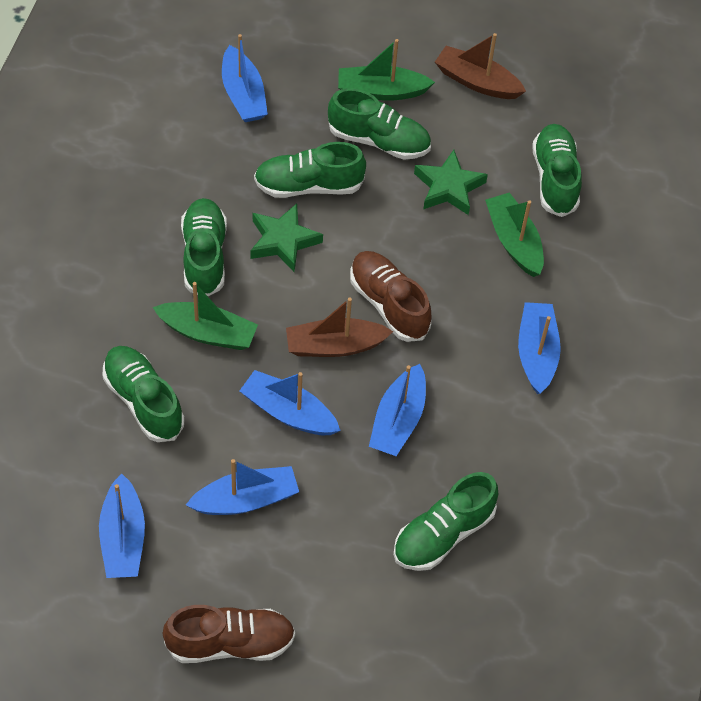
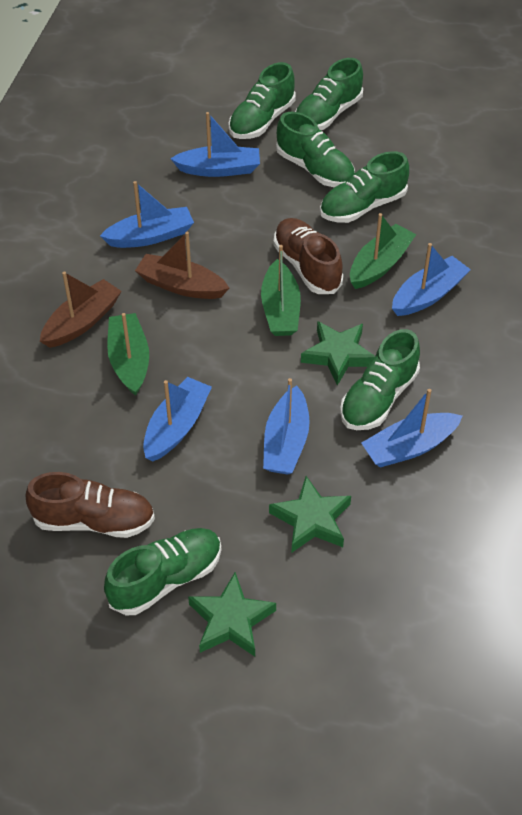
green star: 2 -> 3

